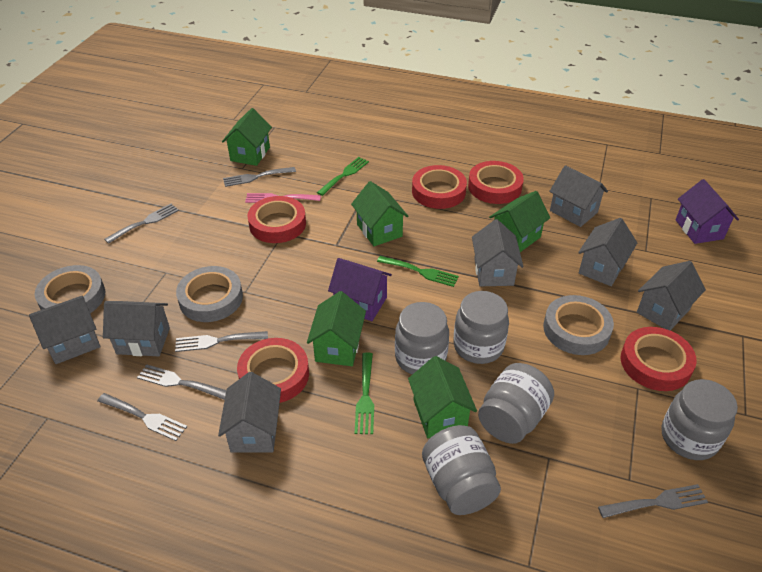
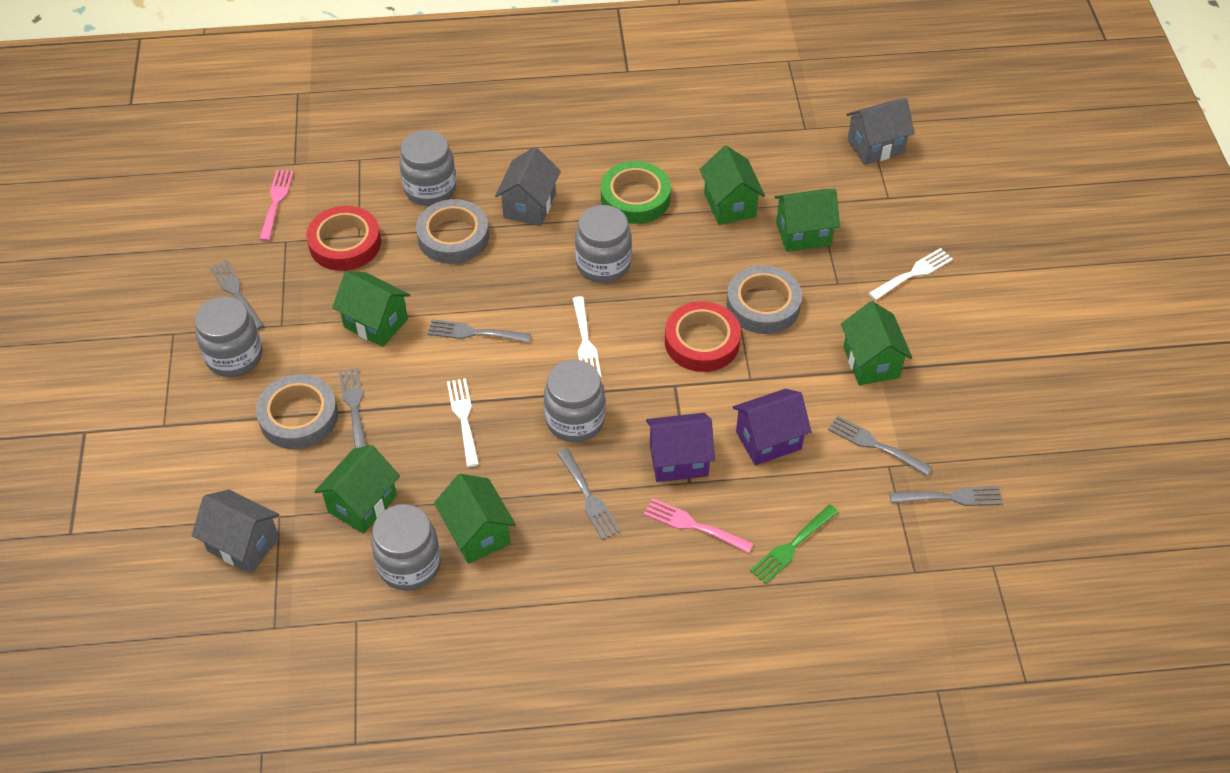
green fork: 3 -> 1
green house: 5 -> 6
green tape: 0 -> 1
grey house: 7 -> 3
pink fork: 1 -> 2
red tape: 5 -> 2
white fork: 0 -> 3

